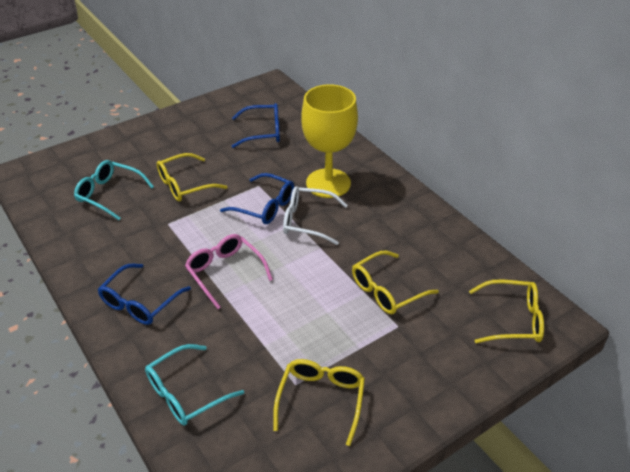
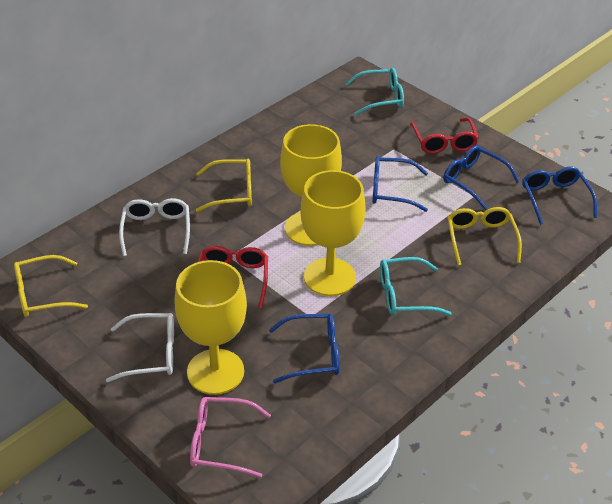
blue glasses: 3 -> 4
red glasses: 0 -> 2
white glasses: 1 -> 2
yellow glasses: 4 -> 3
yellow goblet: 1 -> 3

